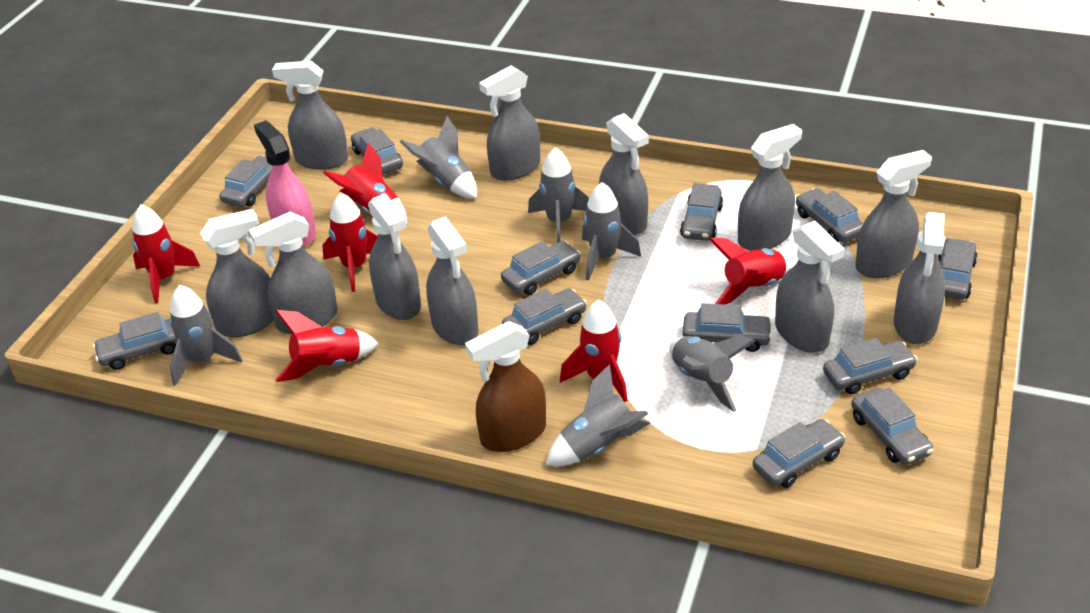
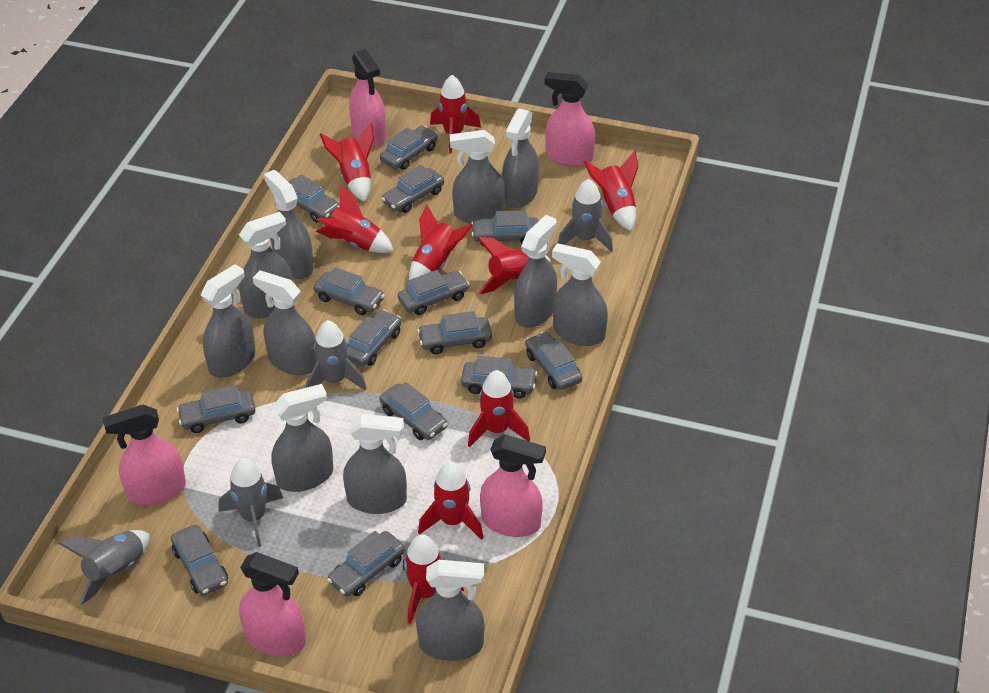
brown spray bottle: 1 -> 0
grey car: 12 -> 14
grey rocket: 6 -> 4
pink spray bottle: 1 -> 5
red rocket: 6 -> 9

